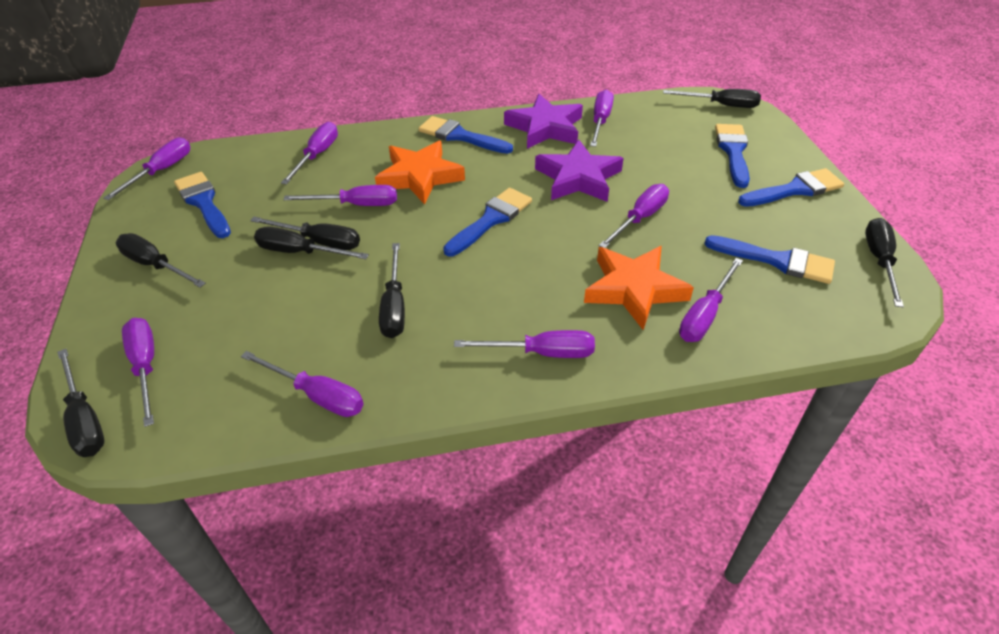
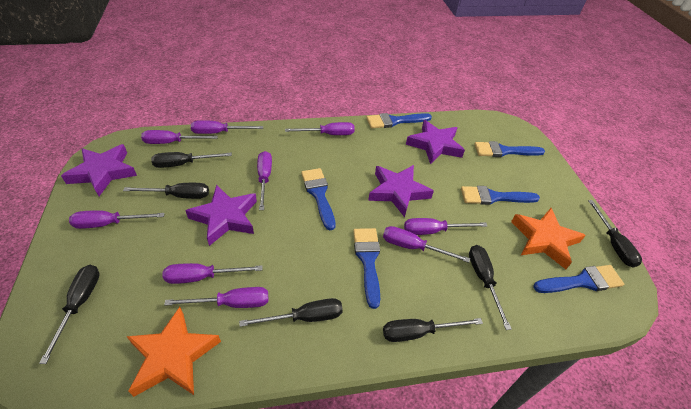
purple star: 2 -> 4

